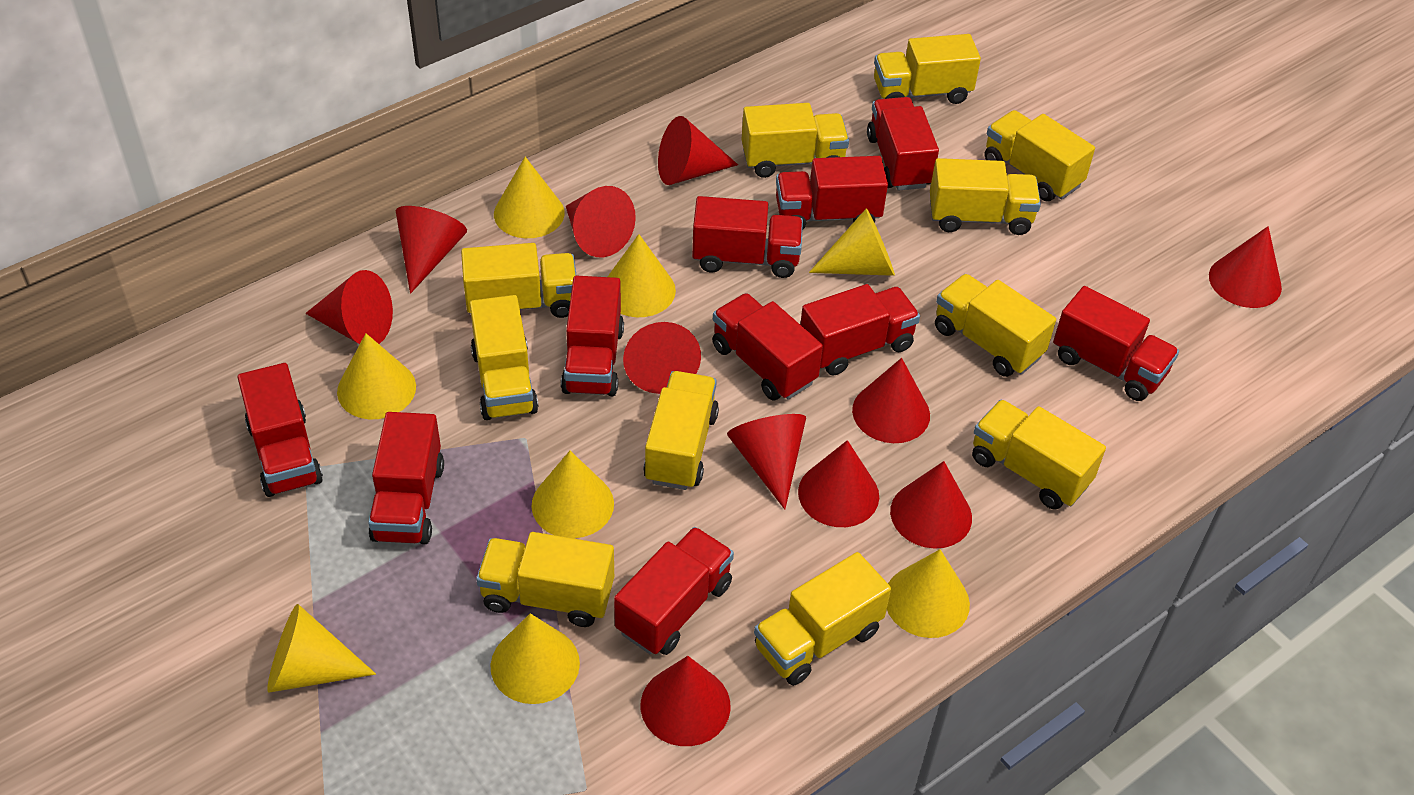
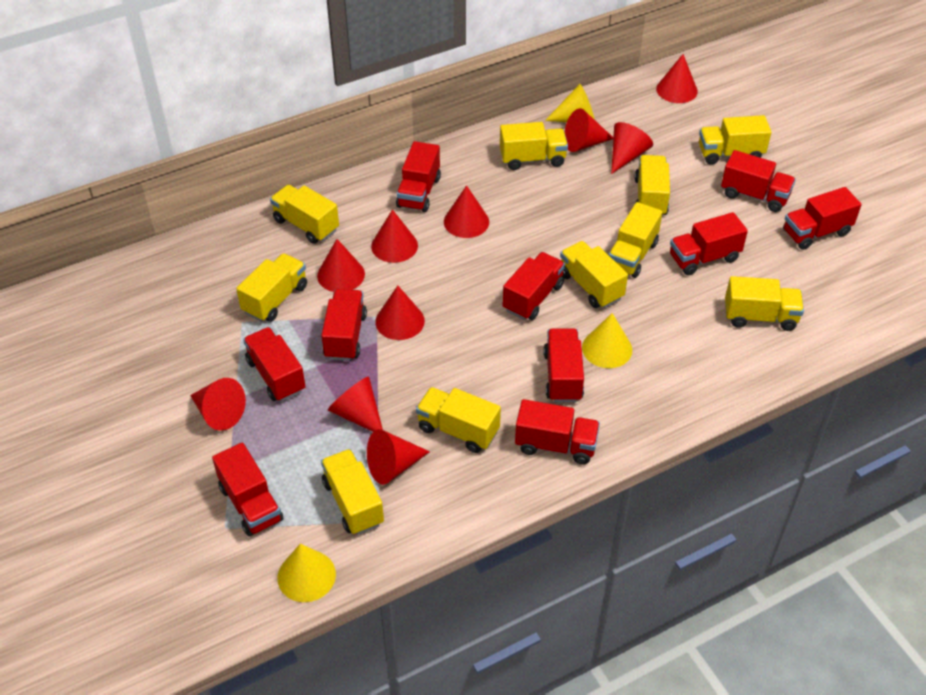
red cone: 11 -> 10
yellow cone: 8 -> 3
yellow truck: 11 -> 10

